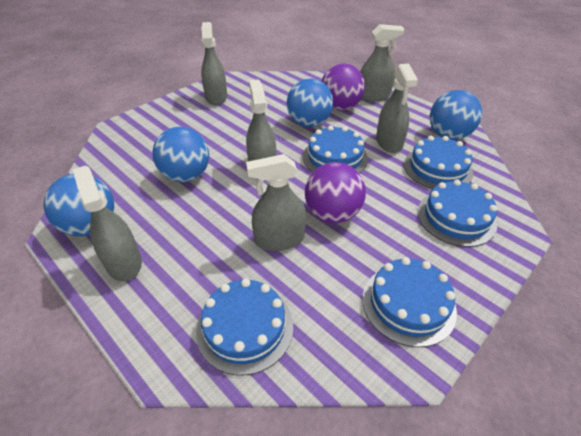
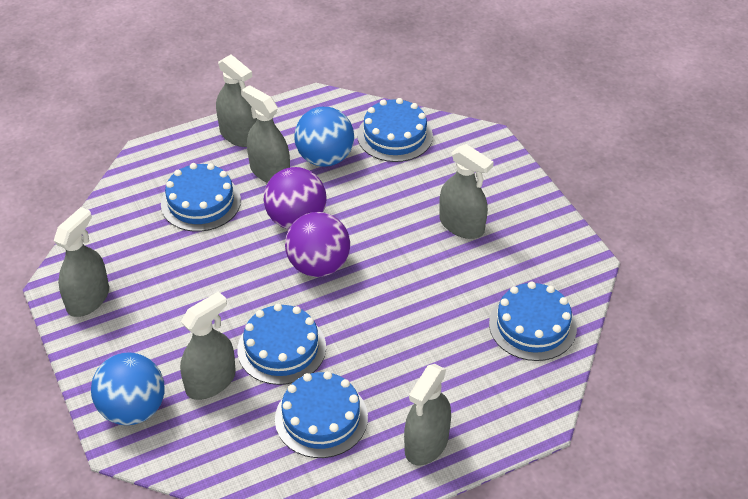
blue ball: 4 -> 2

